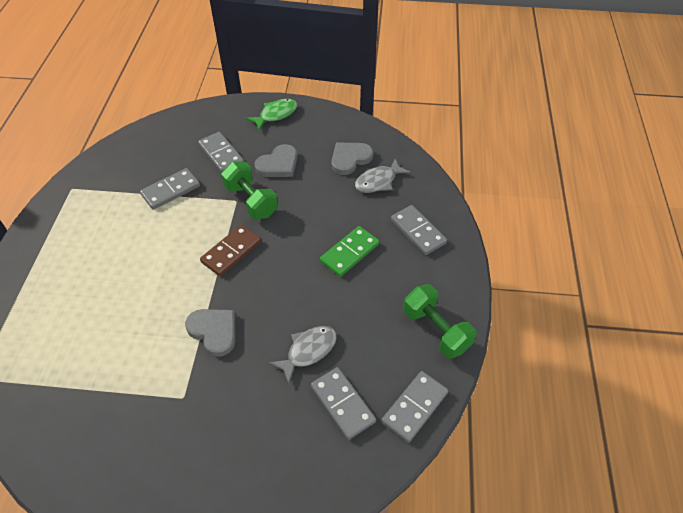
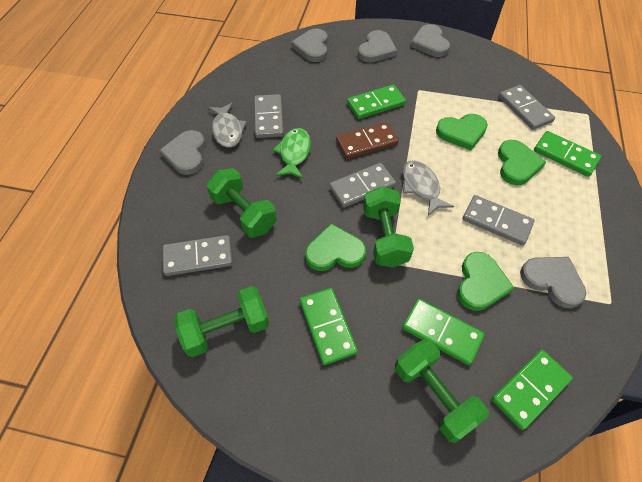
green domino: 1 -> 5
green dumbbell: 2 -> 4
green heart: 0 -> 4
grey heart: 3 -> 5

